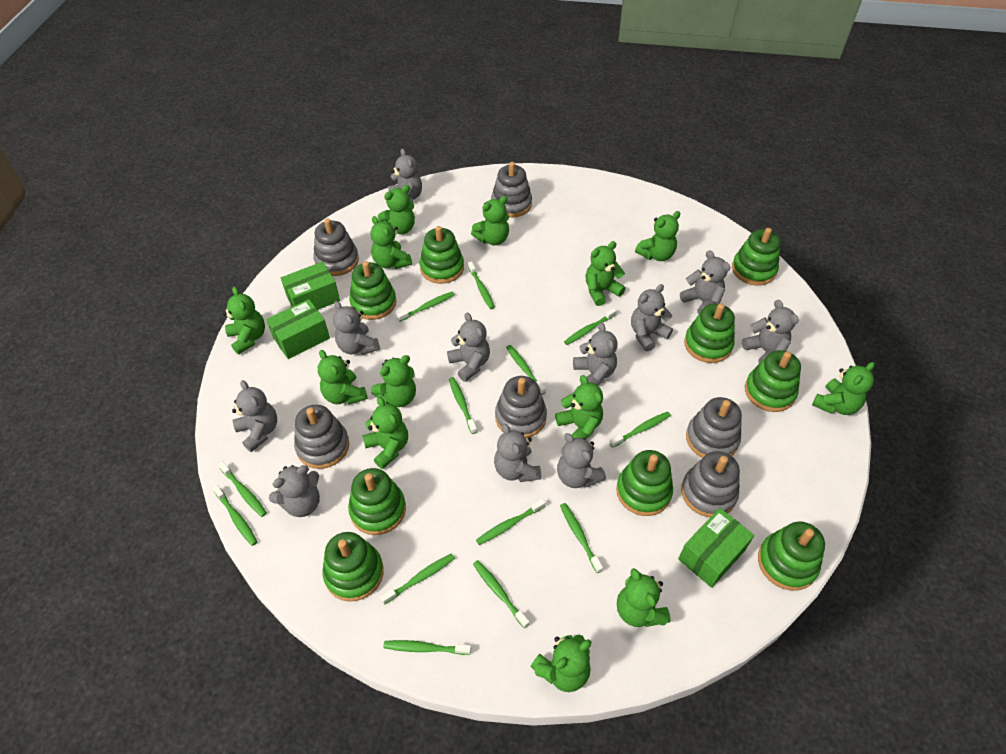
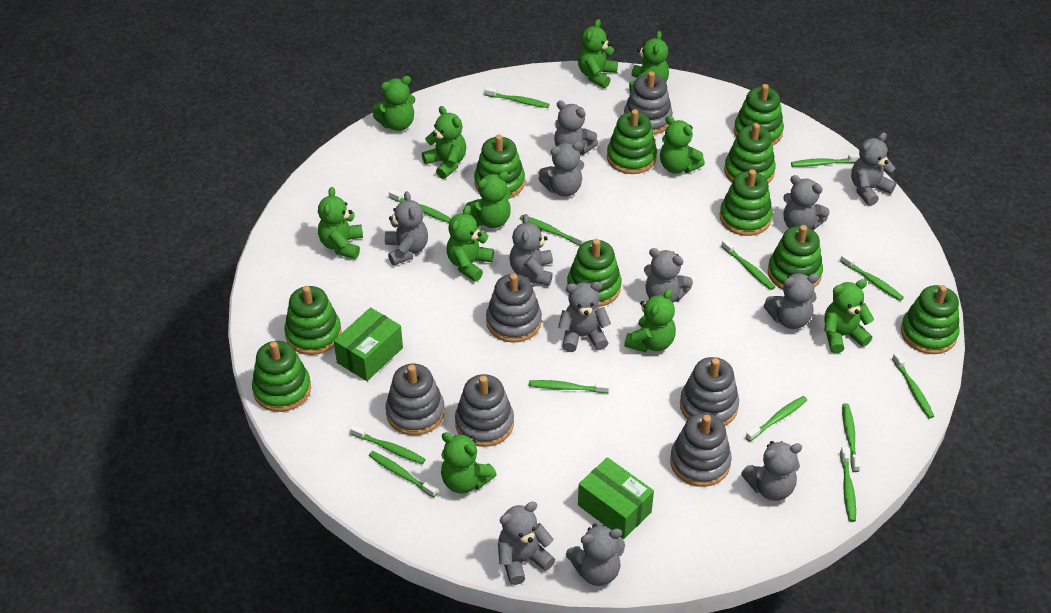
green box: 3 -> 2
green stacking toy: 9 -> 10
green teddy bear: 13 -> 11
grey teddy bear: 11 -> 12

